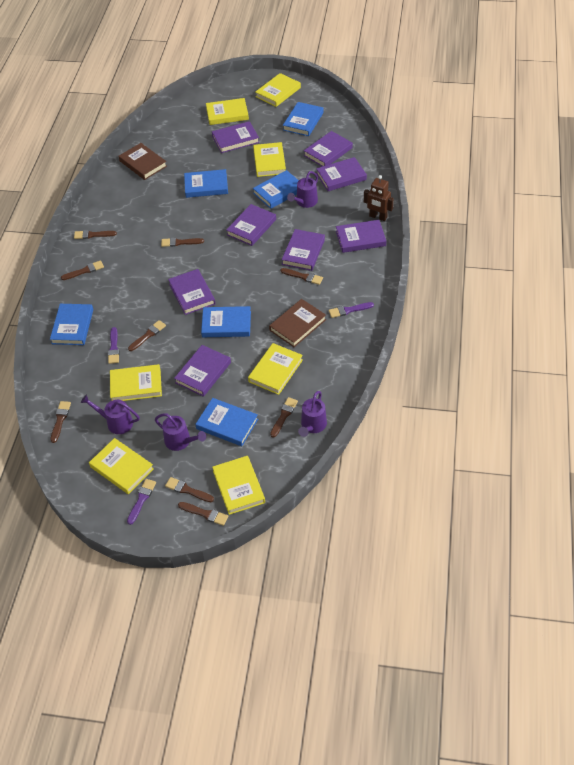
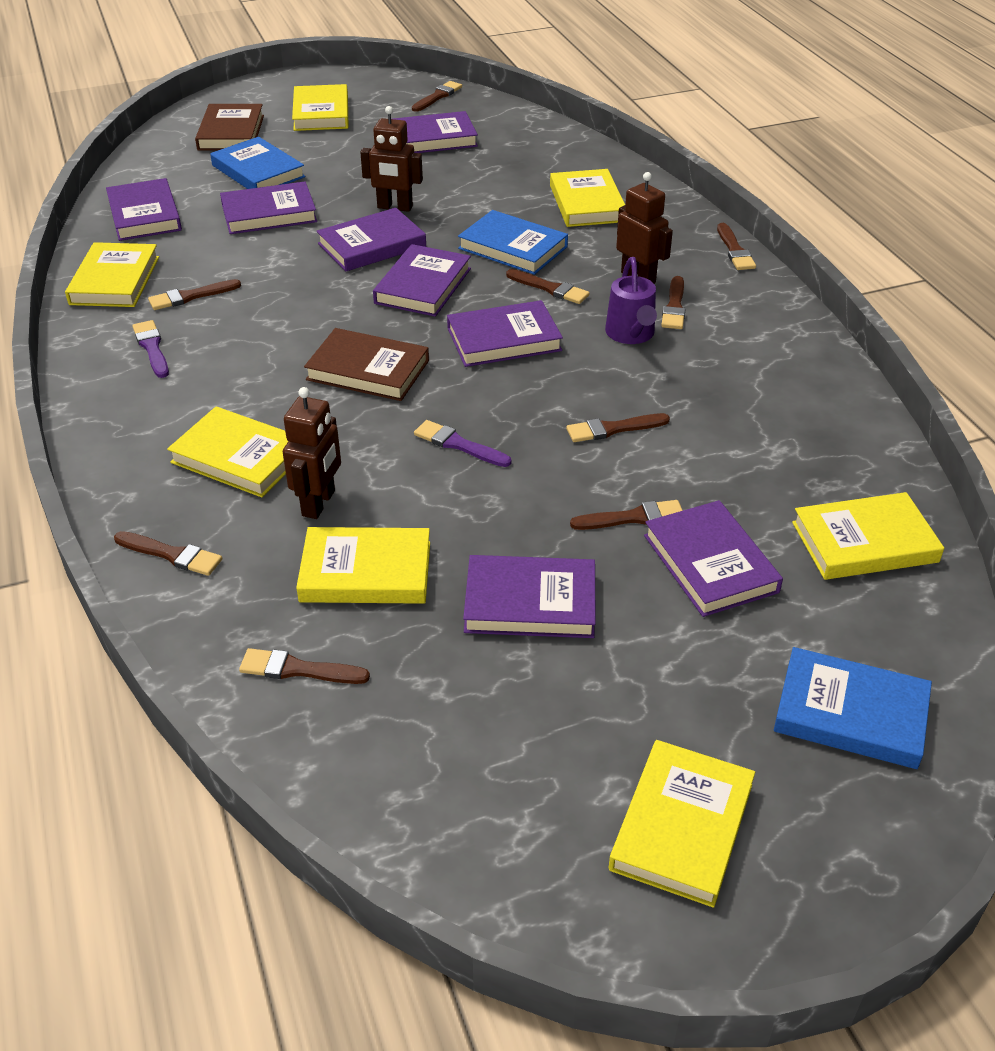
blue book: 6 -> 3
brown robot: 1 -> 3
purple brush: 3 -> 2
purple watering can: 4 -> 1

